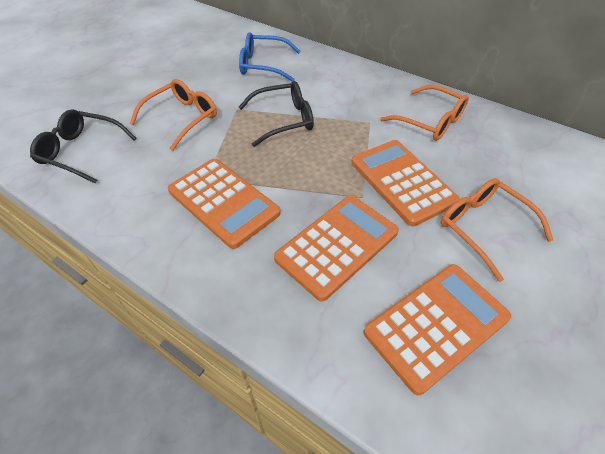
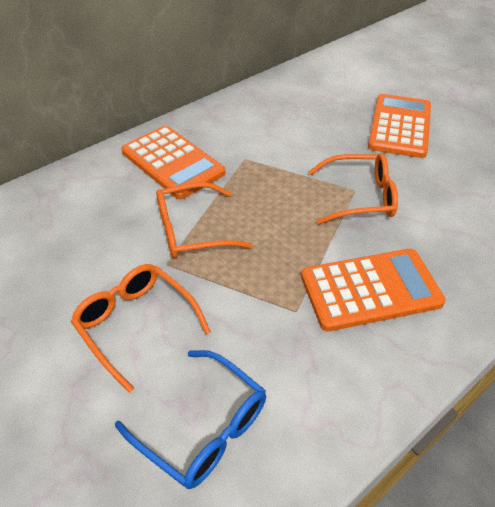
black glasses: 2 -> 0
orange calculator: 4 -> 3

